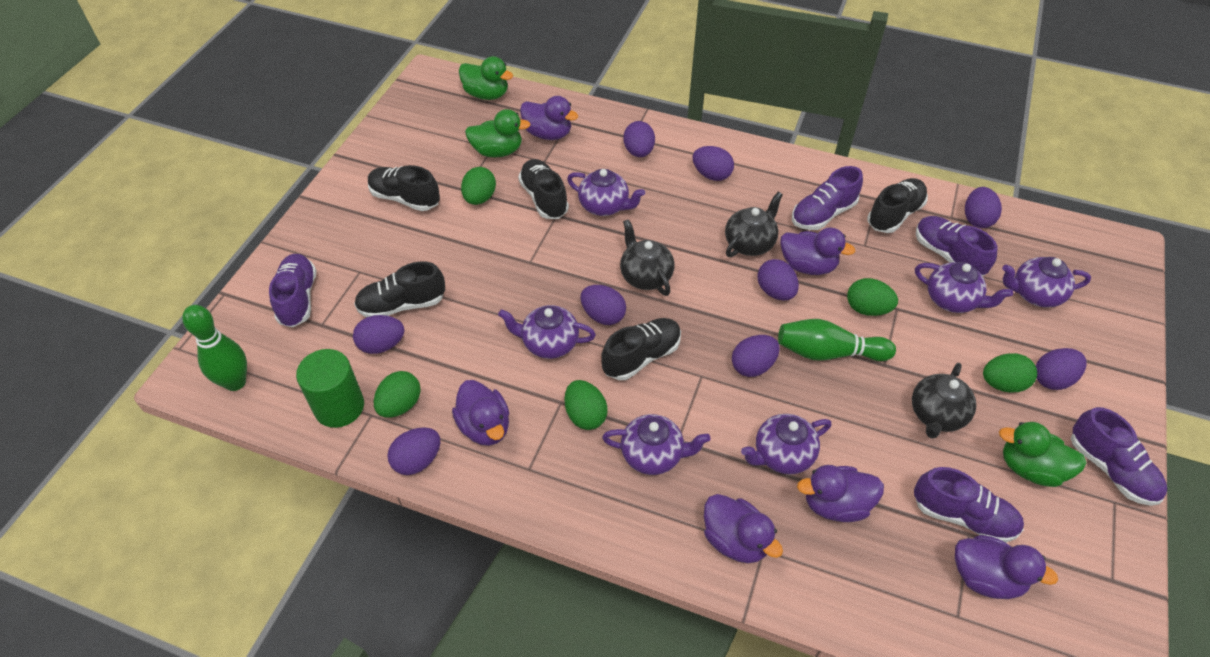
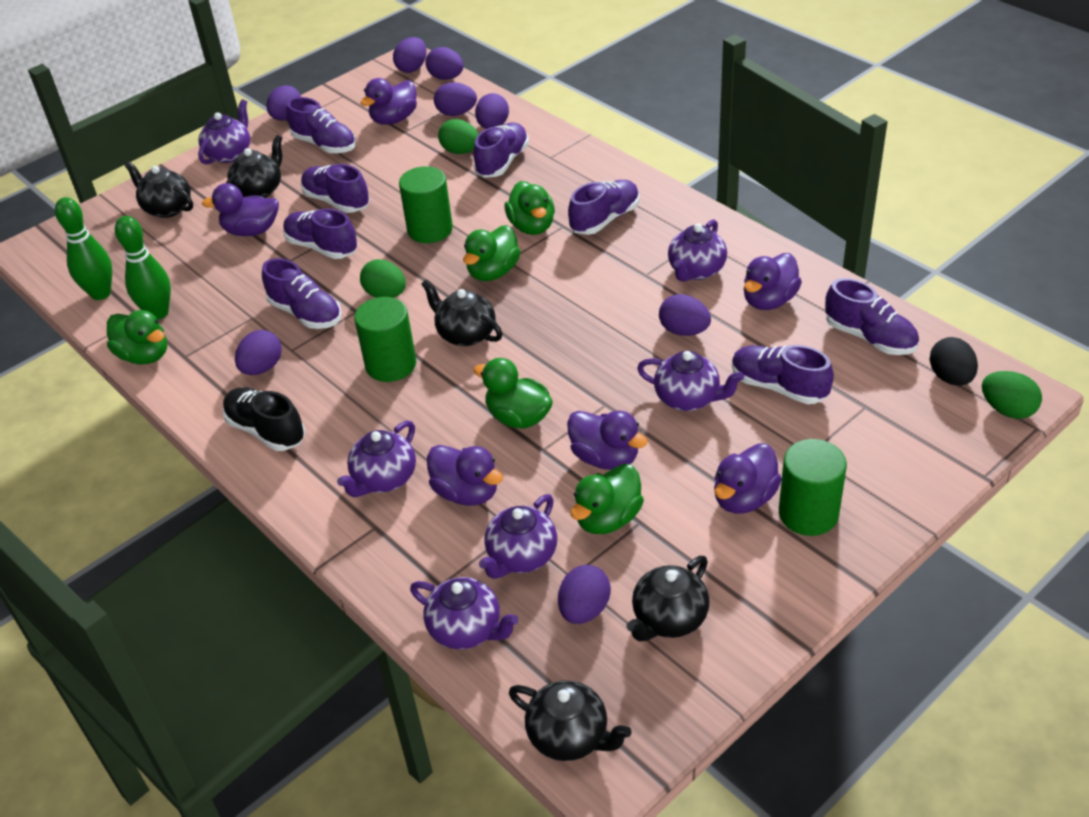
black egg: 0 -> 1
black shoe: 5 -> 1
black teapot: 3 -> 5
green cylinder: 1 -> 3
green duck: 3 -> 5
green egg: 5 -> 3
purple egg: 9 -> 8
purple shoe: 5 -> 8

